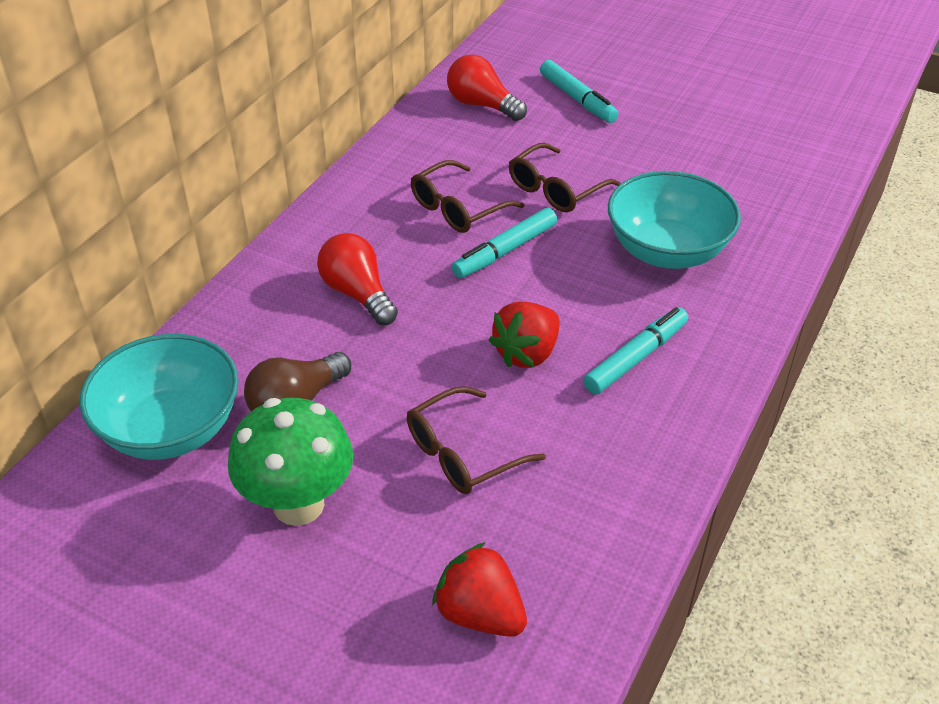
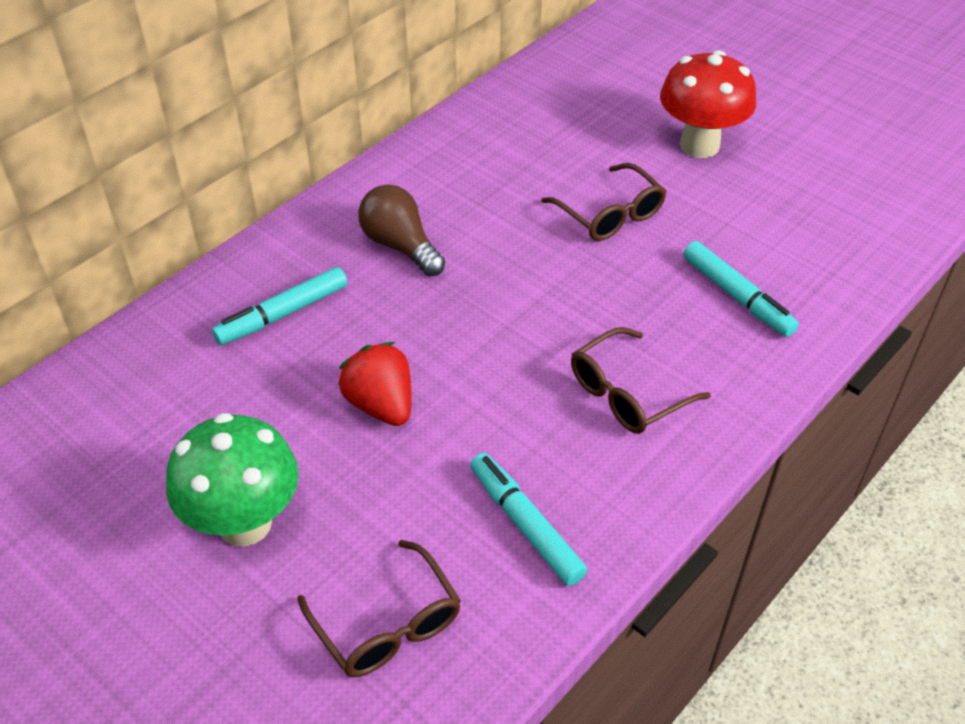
red light bulb: 2 -> 0
red mushroom: 0 -> 1
red strawberry: 2 -> 1
turquoise bowl: 2 -> 0

